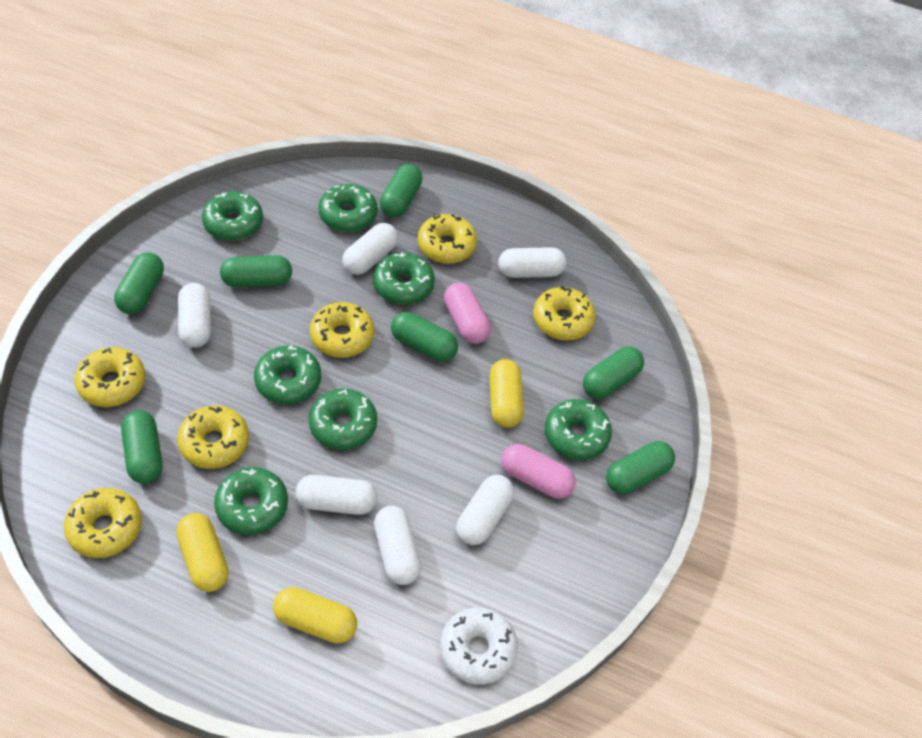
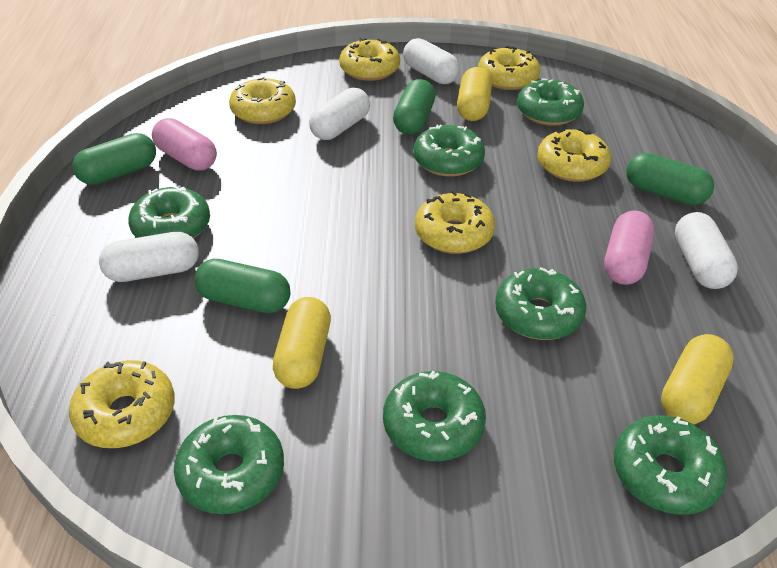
green capsule: 7 -> 4
white capsule: 6 -> 4
white donut: 1 -> 0

